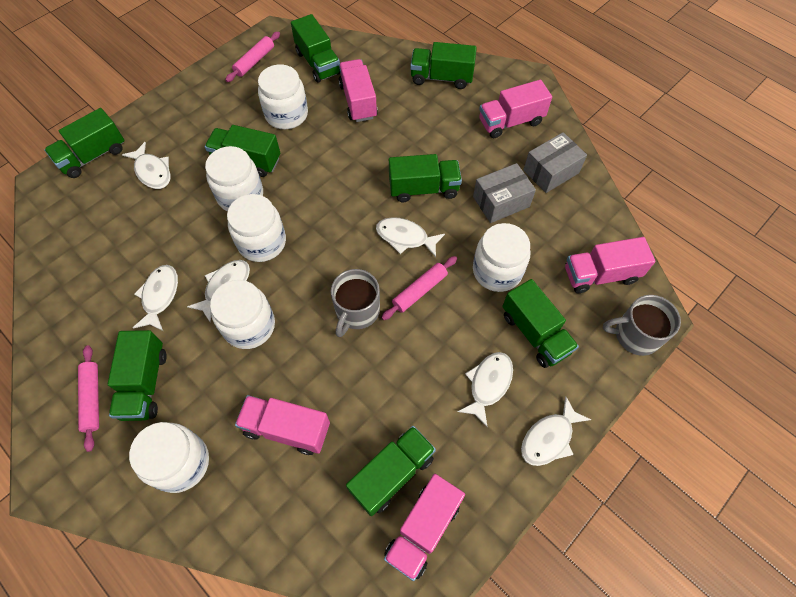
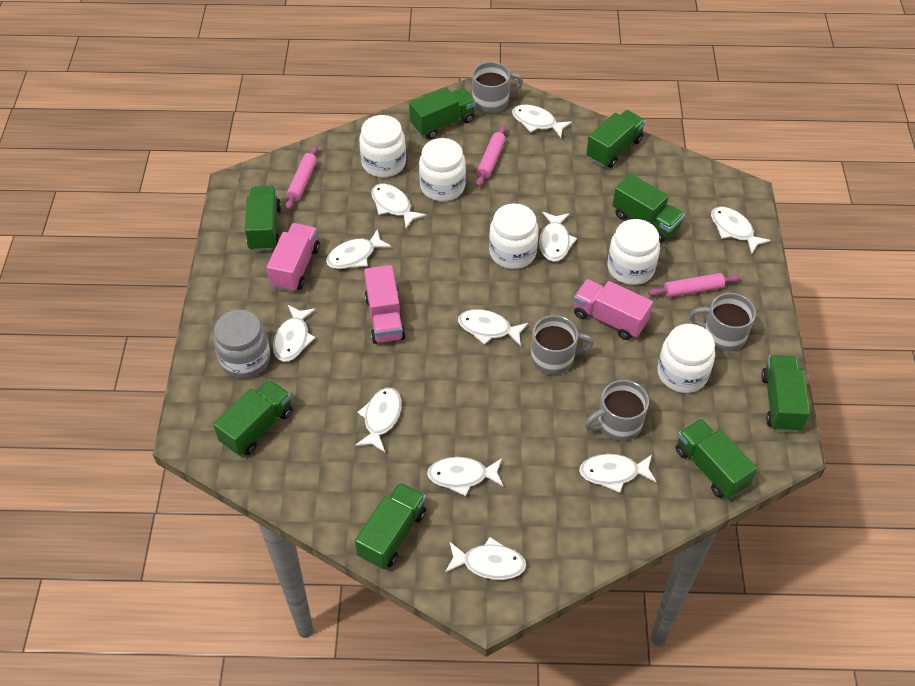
grey box: 2 -> 0
grey jar: 0 -> 1
grey mug: 2 -> 4
pink truck: 5 -> 3
white fish: 6 -> 11
white jar: 6 -> 5

